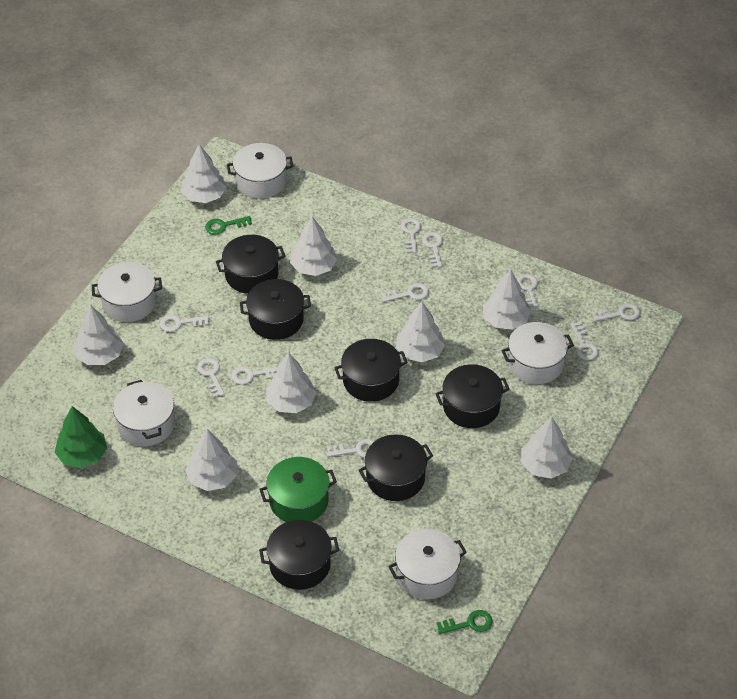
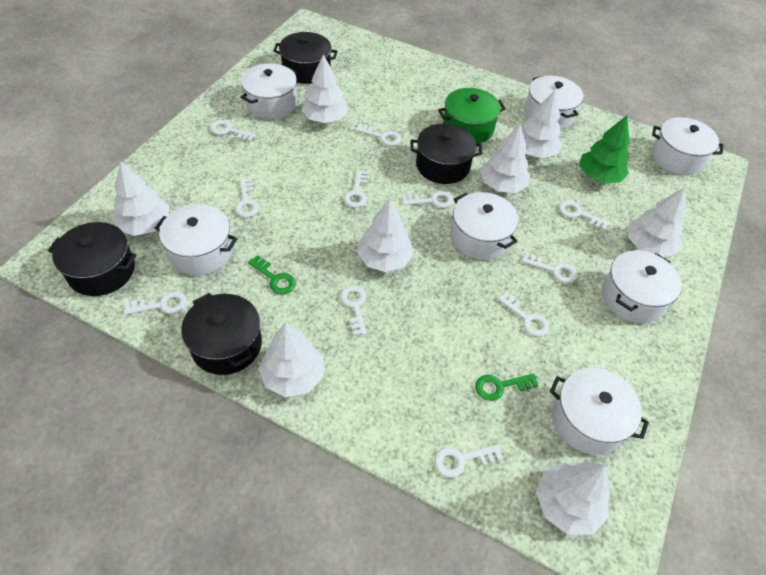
black pot: 6 -> 4
white key: 10 -> 11
white pot: 5 -> 7

